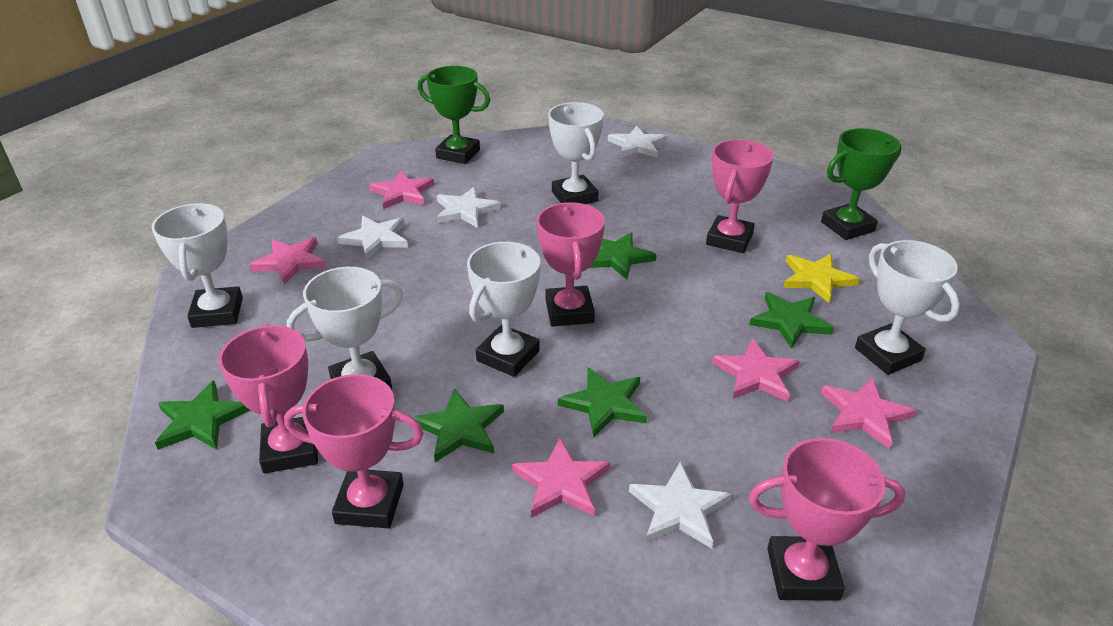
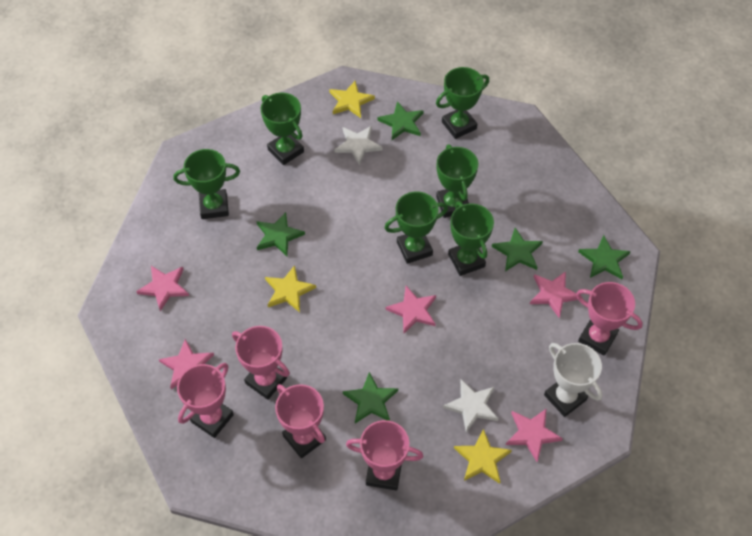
green trophy: 2 -> 6
white star: 4 -> 2
white trophy: 5 -> 1
yellow star: 1 -> 3

